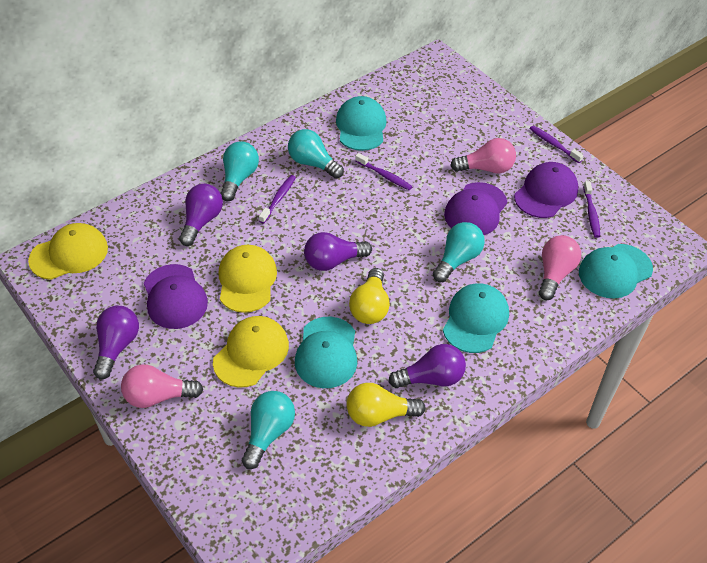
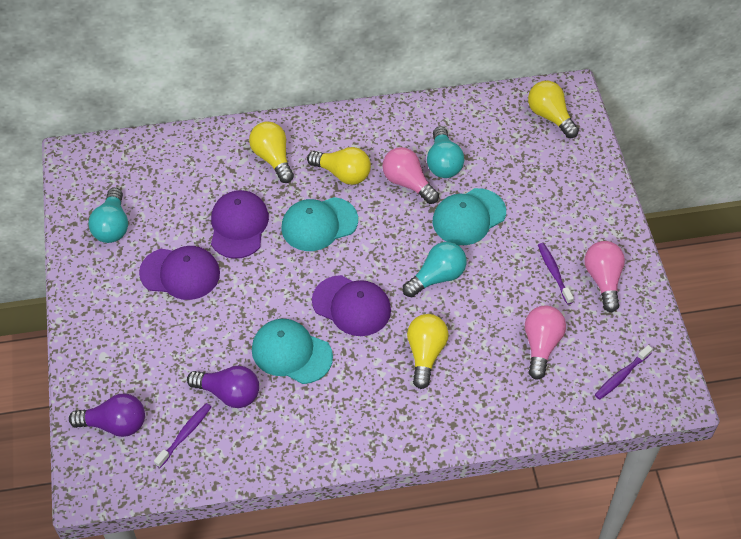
purple light bulb: 4 -> 2
purple toothbrush: 4 -> 3
turquoise cap: 4 -> 3
turquoise light bulb: 4 -> 3
yellow cap: 3 -> 0
yellow light bulb: 2 -> 4

